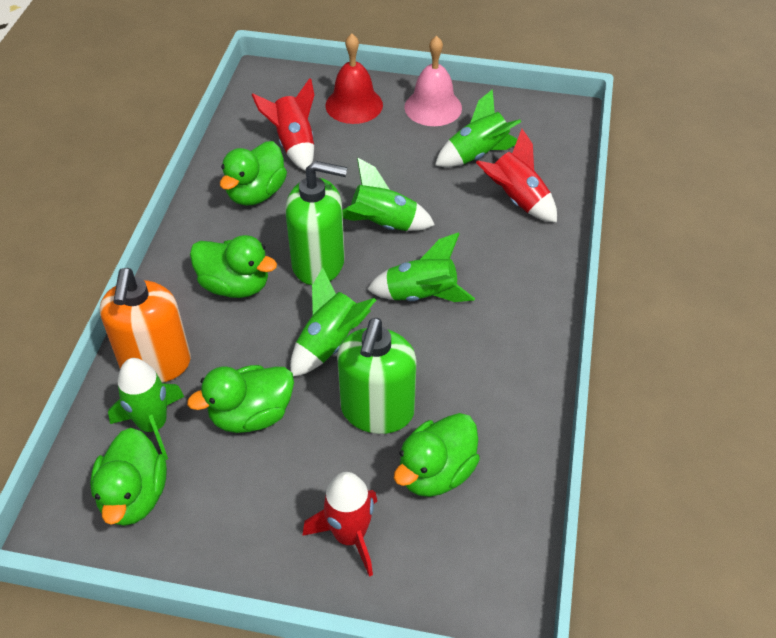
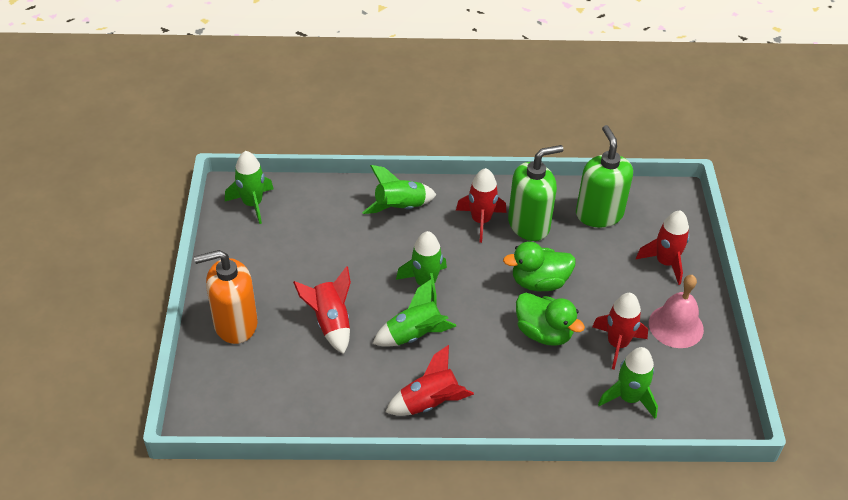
green duck: 5 -> 2
red bell: 1 -> 0
red rocket: 3 -> 5

